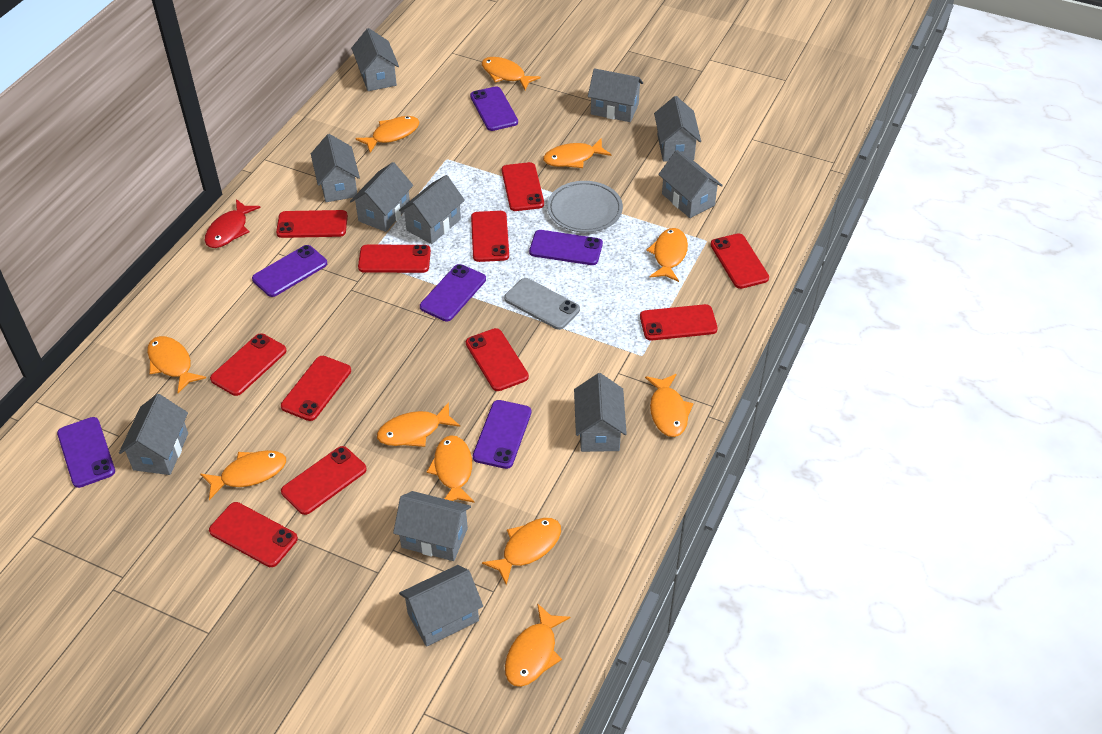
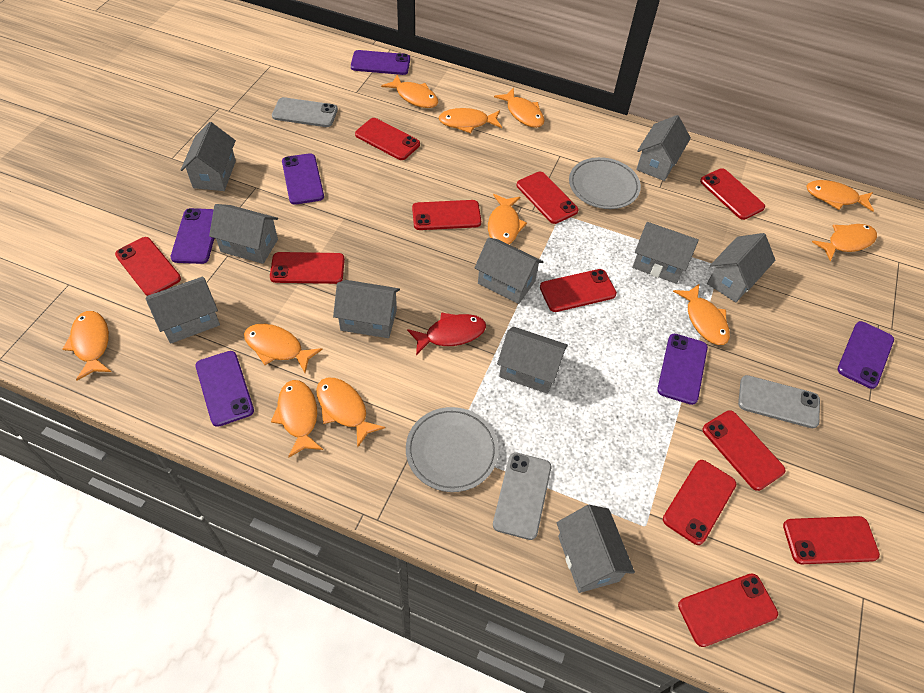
grey house: 11 -> 10
grey phone: 1 -> 3
grey plate: 1 -> 2

